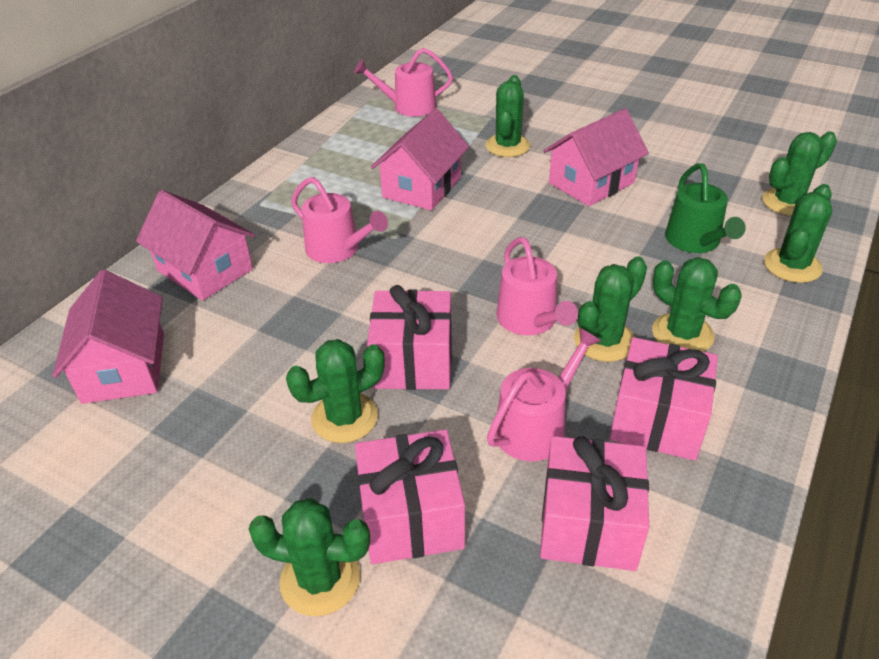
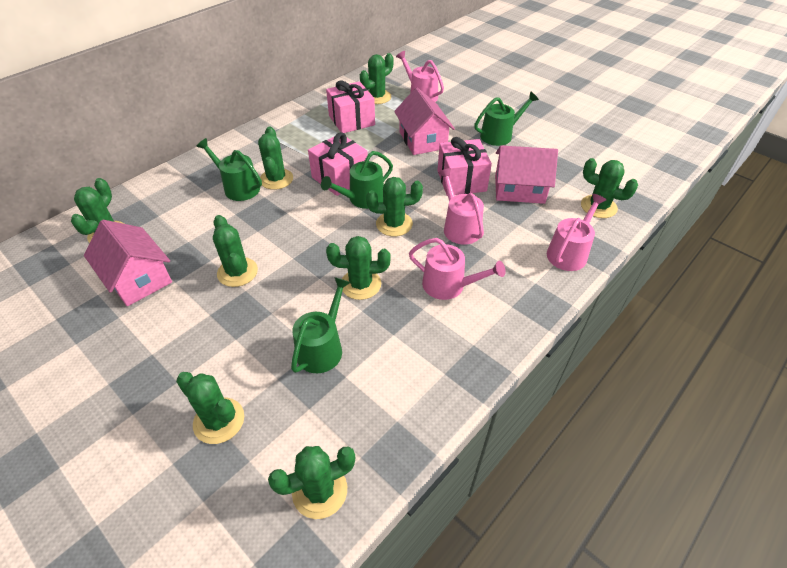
green cactus: 7 -> 9
green watering can: 1 -> 4
pink gift: 4 -> 3
pink house: 4 -> 3

